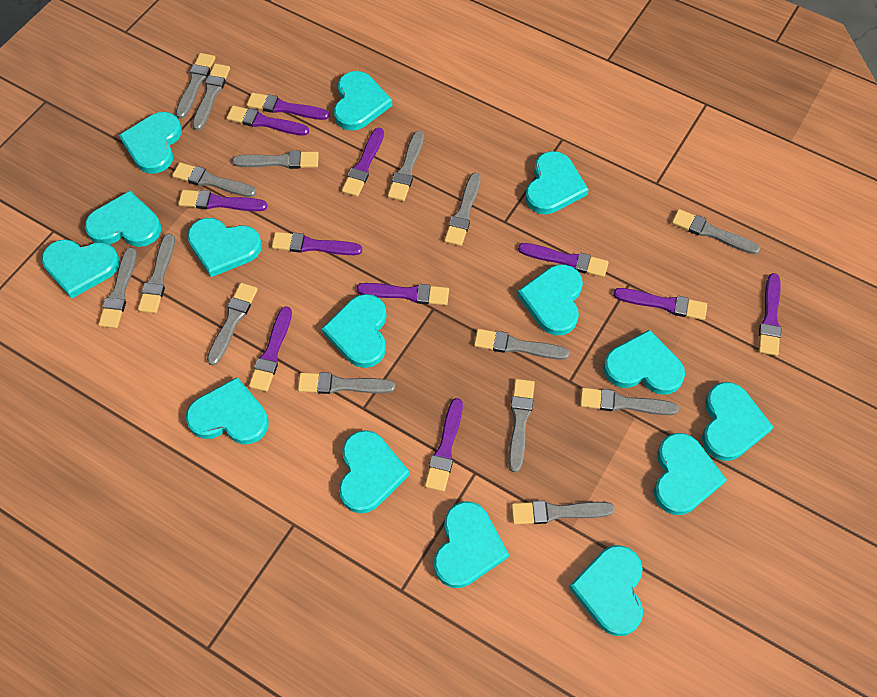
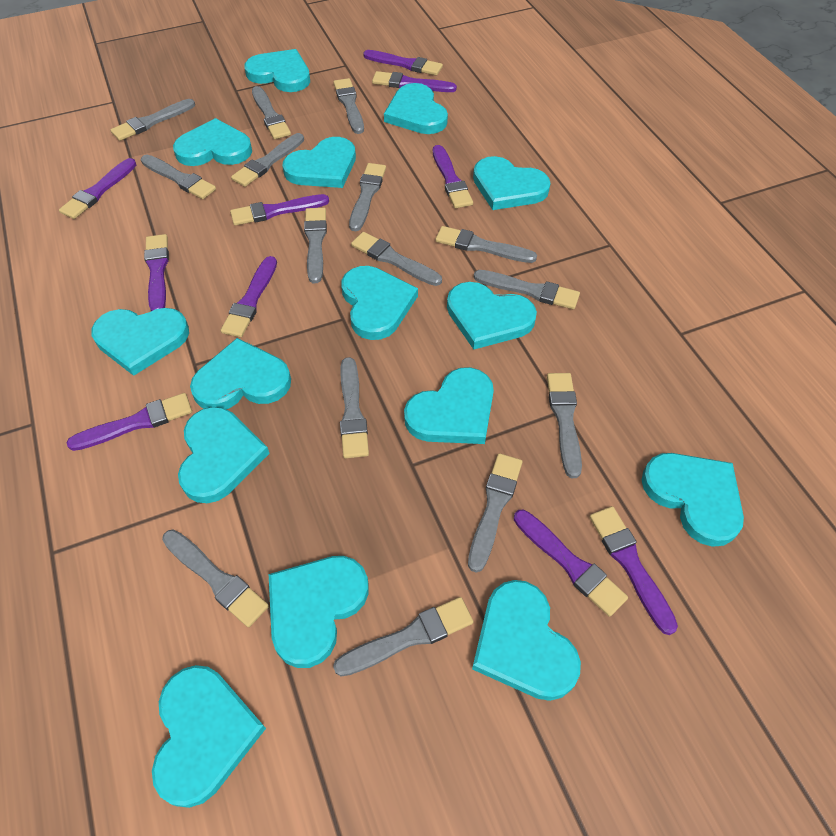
purple brush: 11 -> 10

